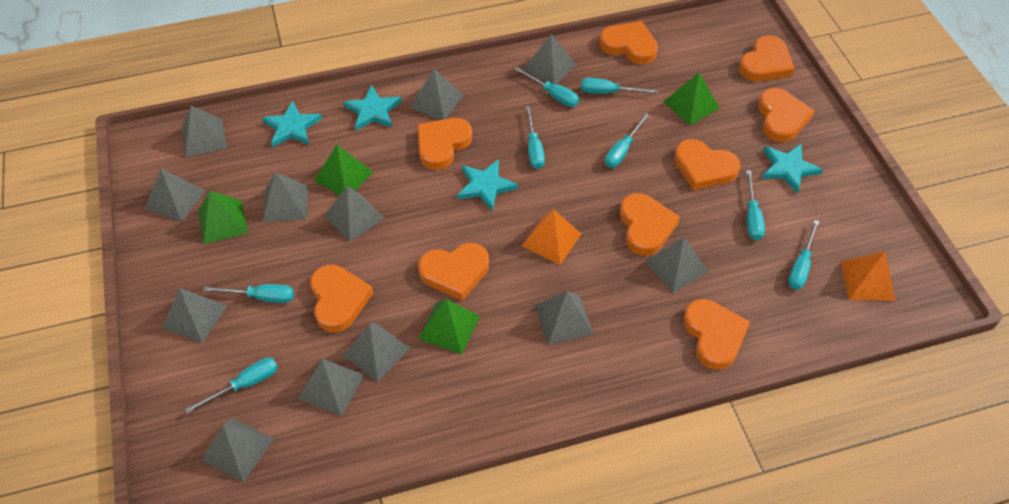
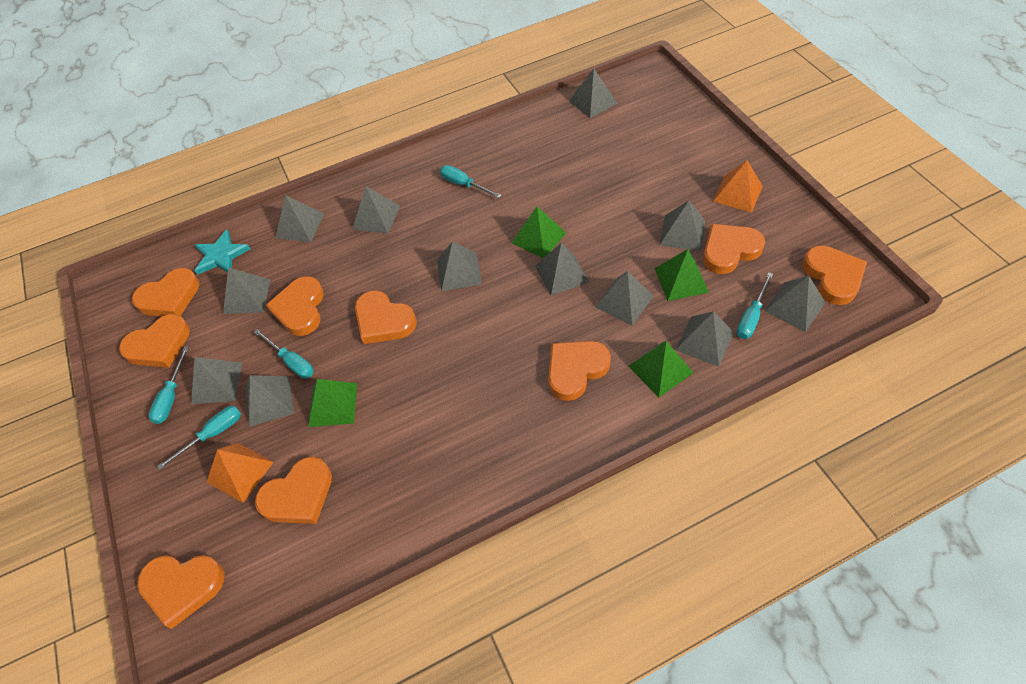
turquoise screwdriver: 8 -> 5
turquoise star: 4 -> 1

